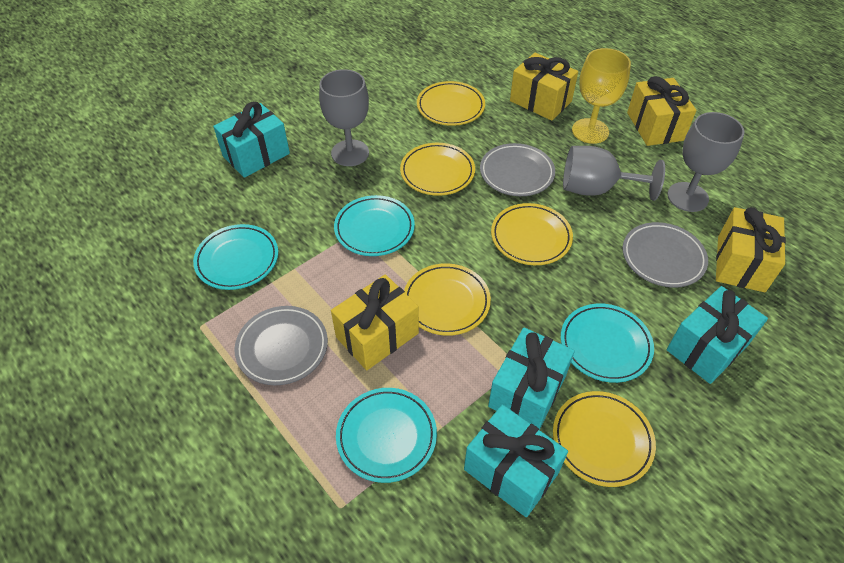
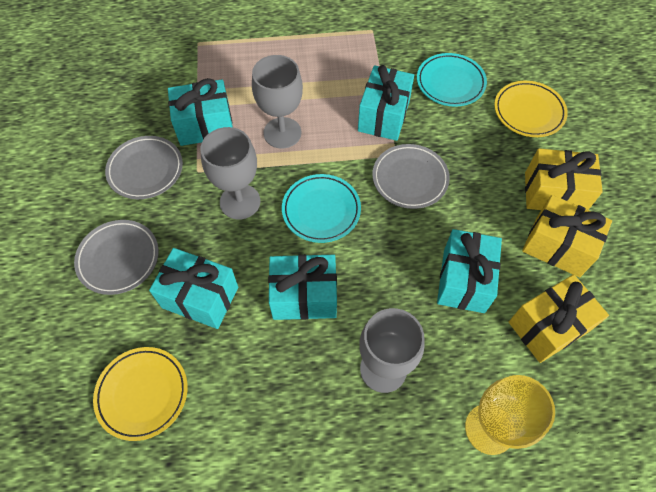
turquoise gift: 4 -> 5
turquoise plate: 4 -> 2
yellow gift: 4 -> 3
yellow plate: 5 -> 2

